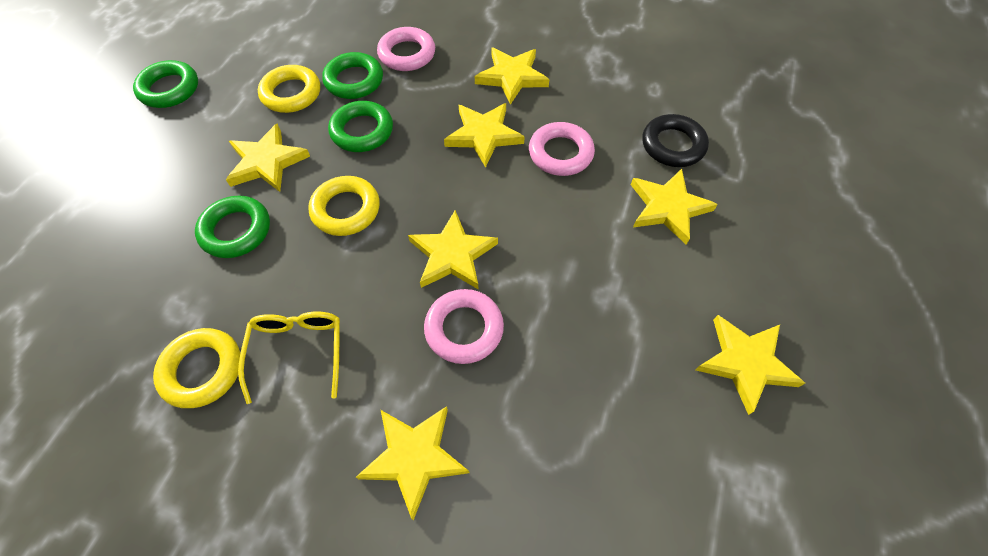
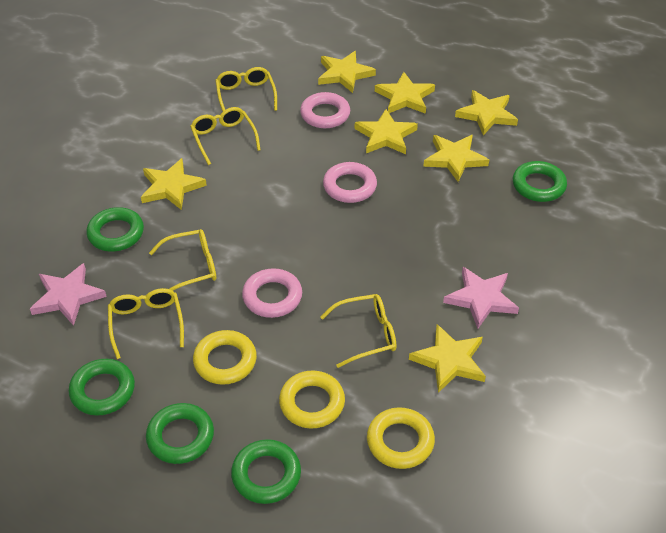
black ring: 1 -> 0
green ring: 4 -> 5
pink star: 0 -> 2
yellow glasses: 1 -> 5

